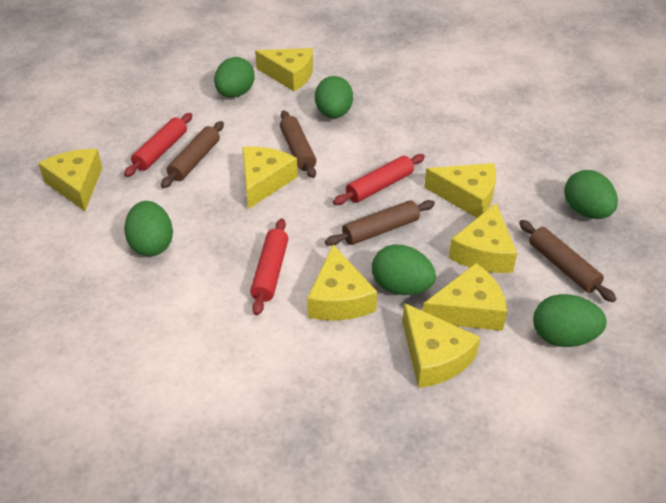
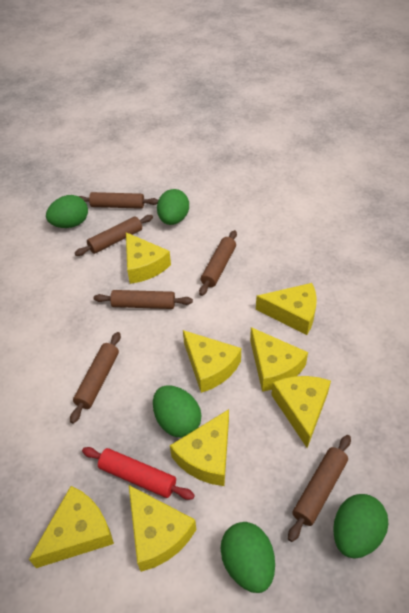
brown rolling pin: 4 -> 6
green egg: 6 -> 5
red rolling pin: 3 -> 1

